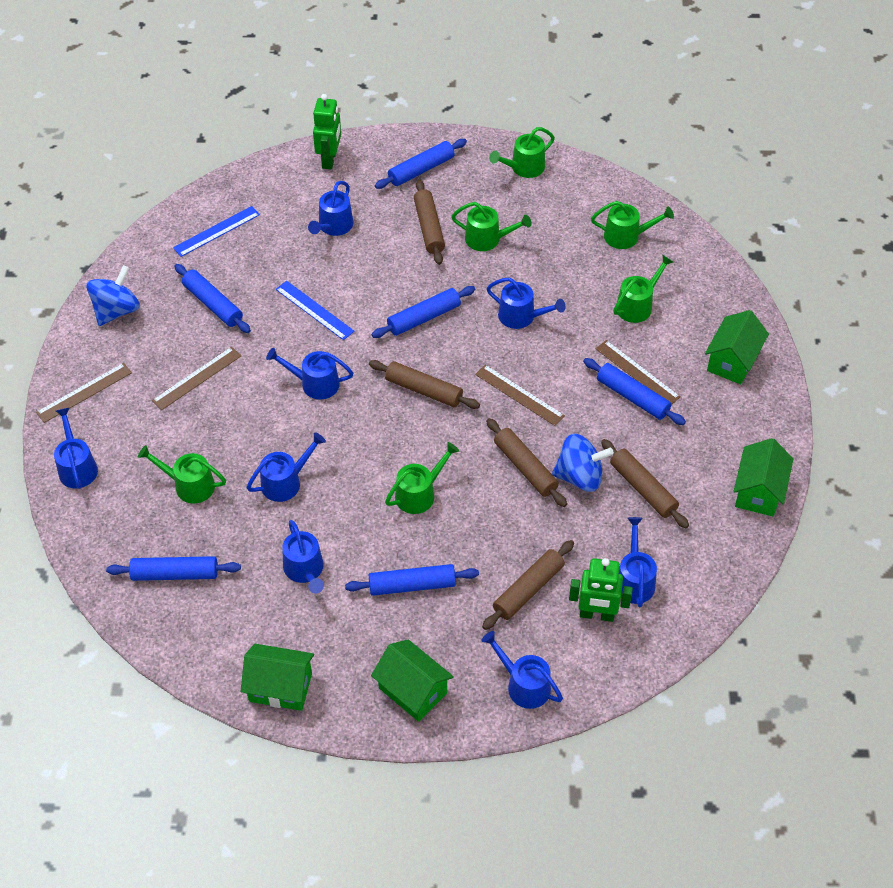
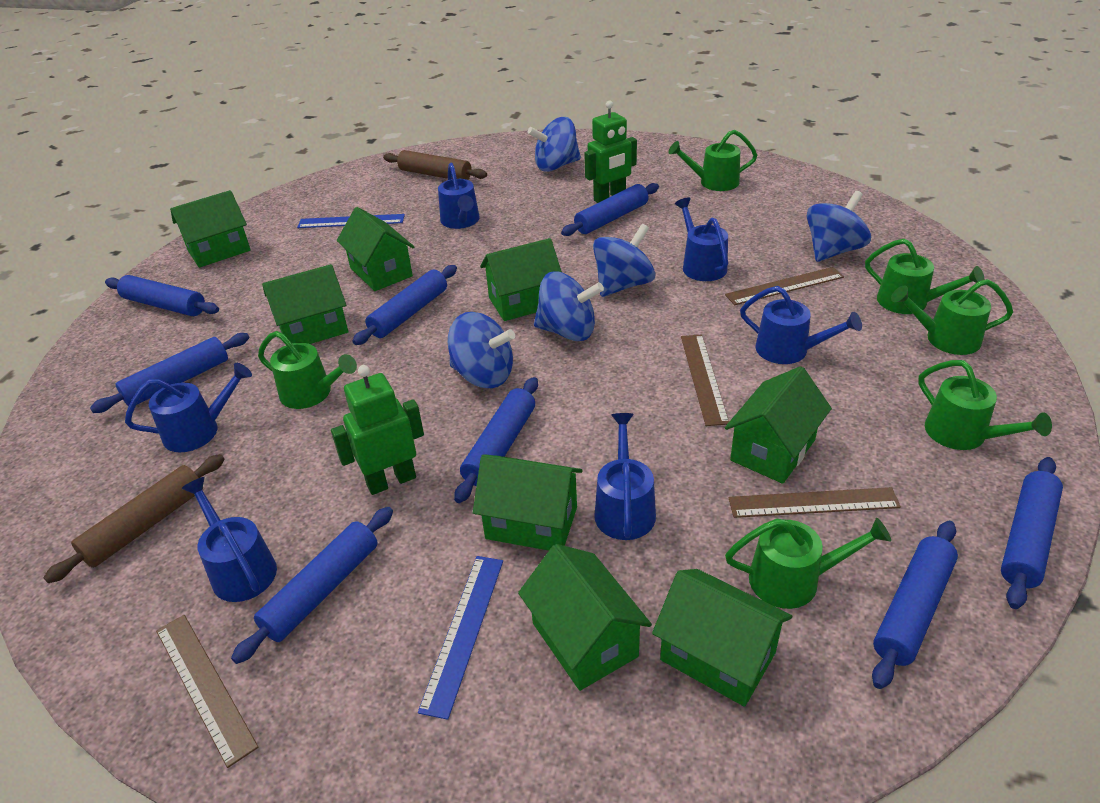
blue rolling pin: 6 -> 8
blue spinning top: 2 -> 5
blue watering can: 8 -> 6
brown rolling pin: 5 -> 2
green house: 4 -> 8

